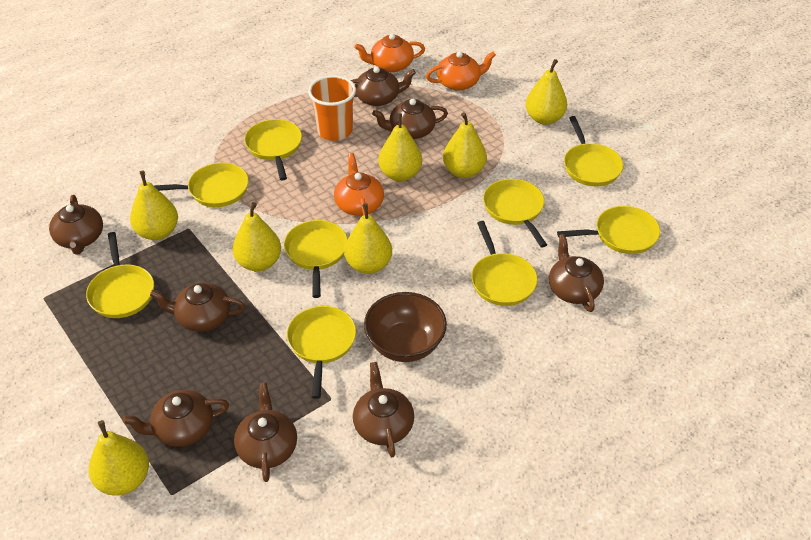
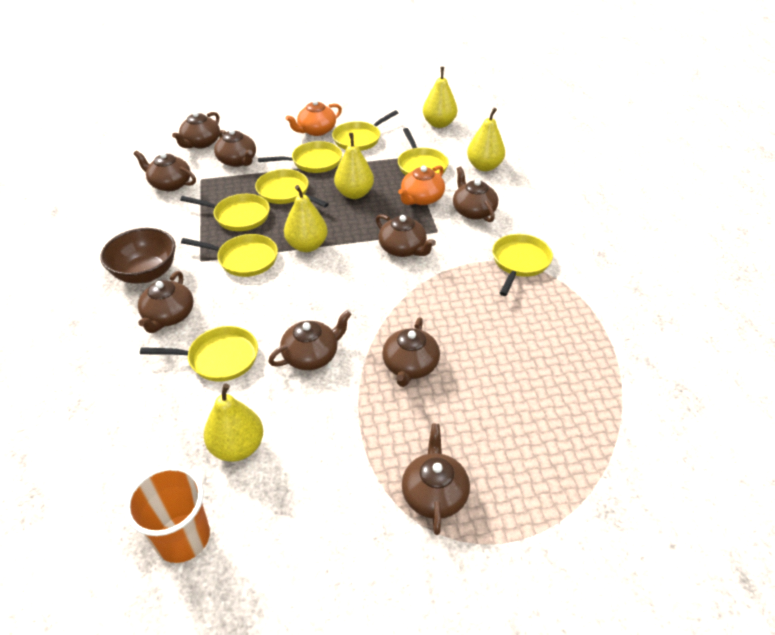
brown teapot: 8 -> 9
orange teapot: 3 -> 2
yellow pan: 9 -> 8
yellow pear: 7 -> 5

